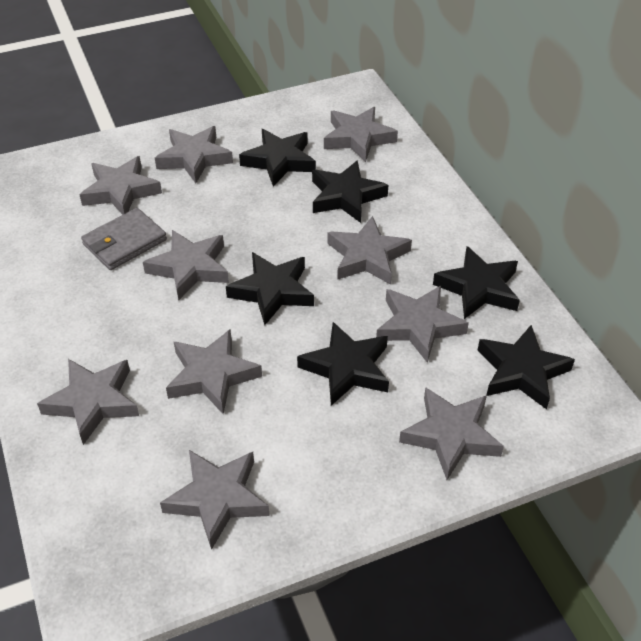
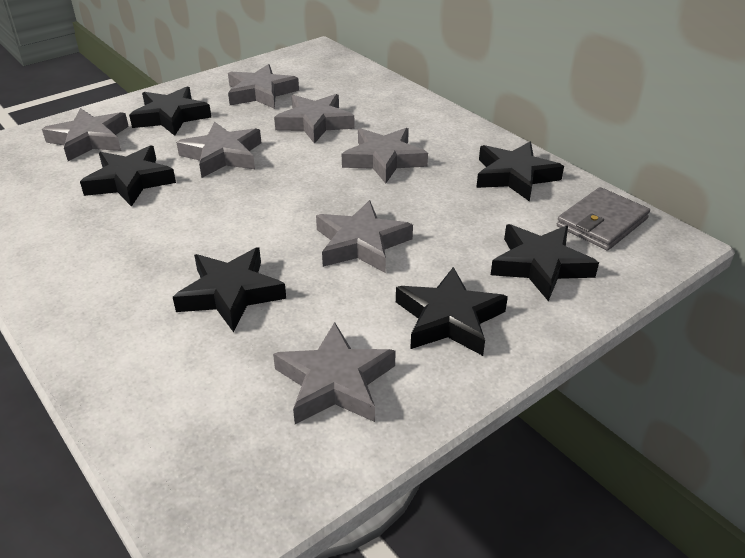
grey star: 10 -> 7

